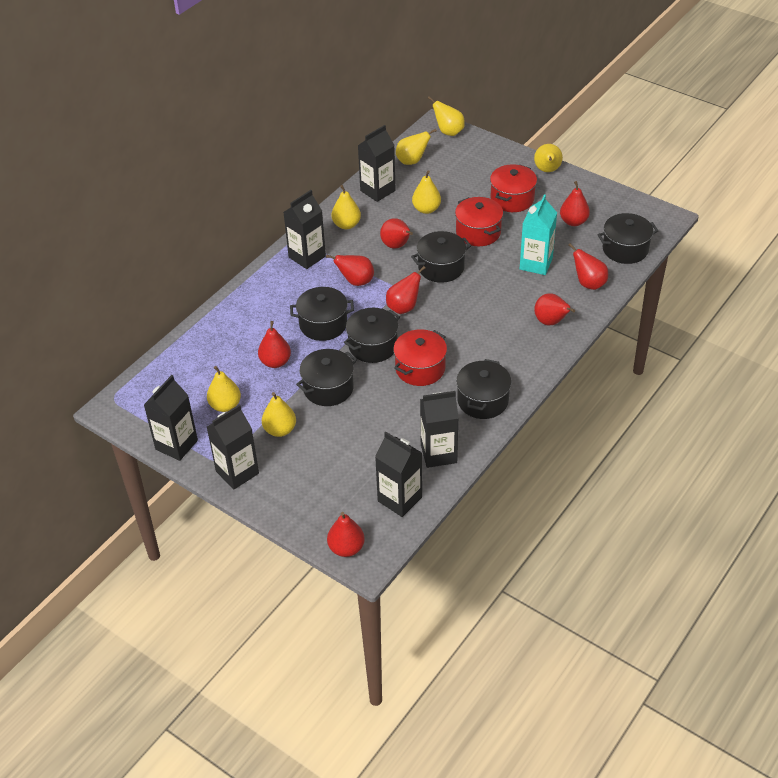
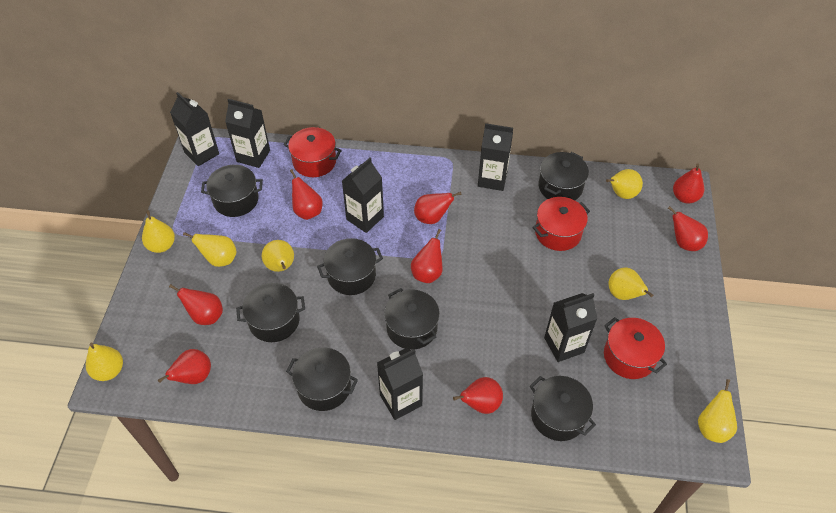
black pot: 6 -> 7
turquoise carton: 1 -> 0

